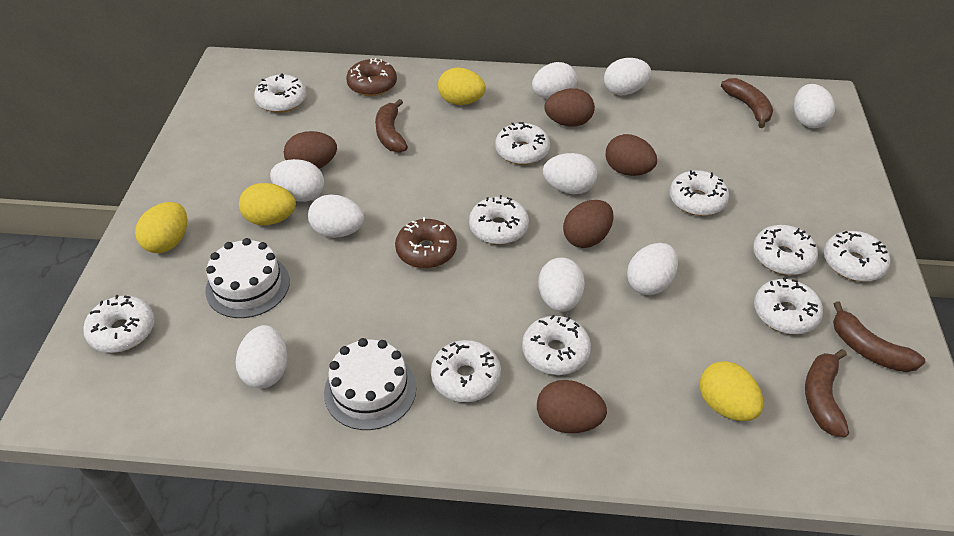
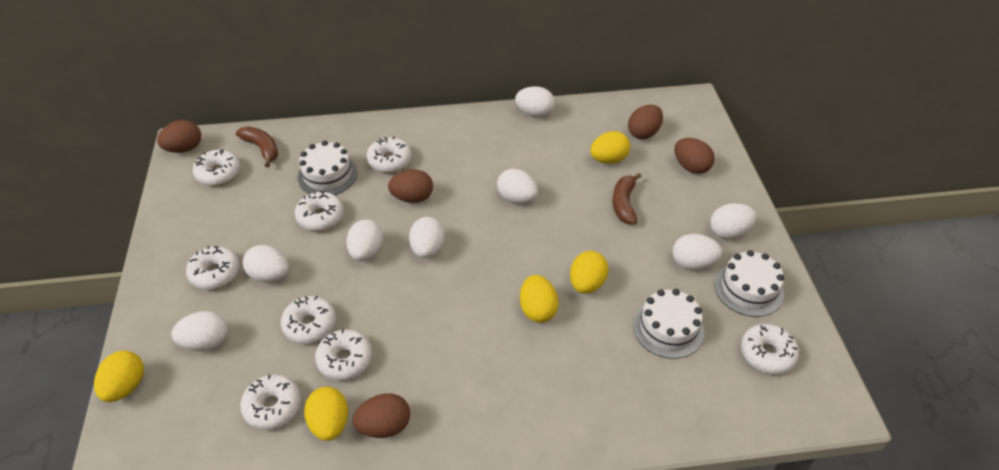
brown banana: 4 -> 2
brown donut: 2 -> 0
white cake: 2 -> 3
white donut: 10 -> 8
white egg: 9 -> 8
yellow egg: 4 -> 5

